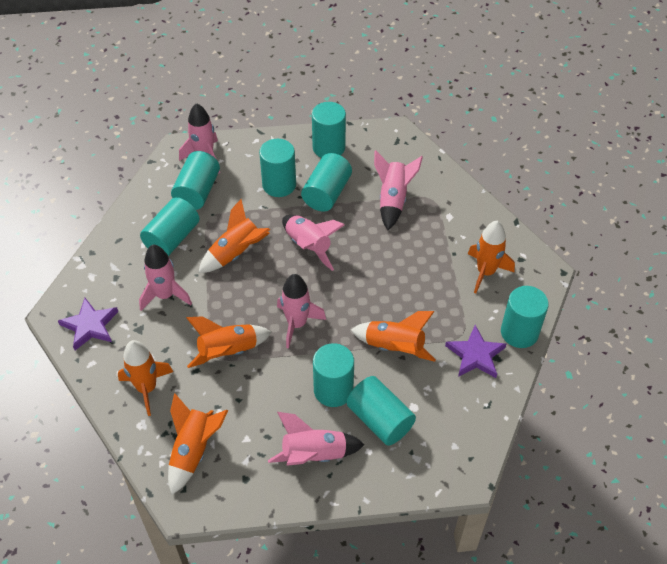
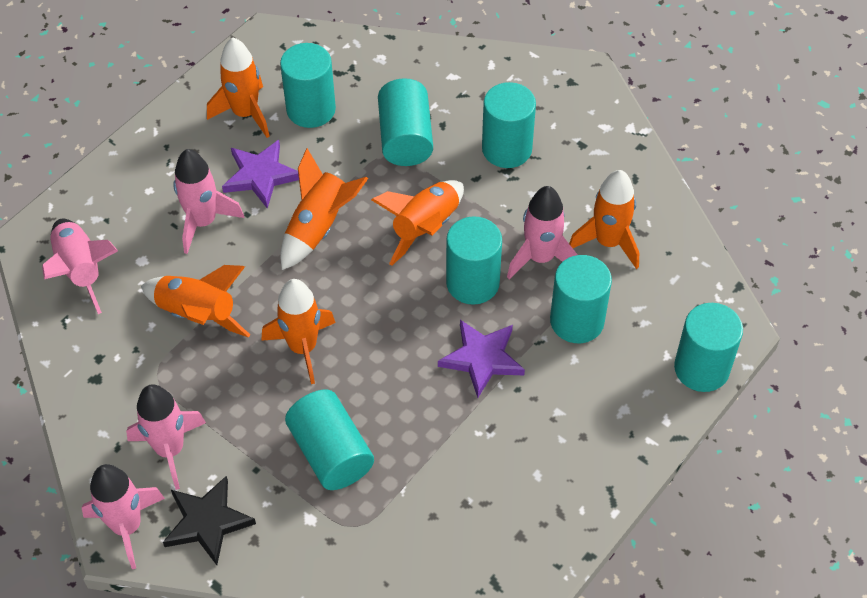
black star: 0 -> 1
pink rocket: 6 -> 5
turquoise cylinder: 8 -> 7

